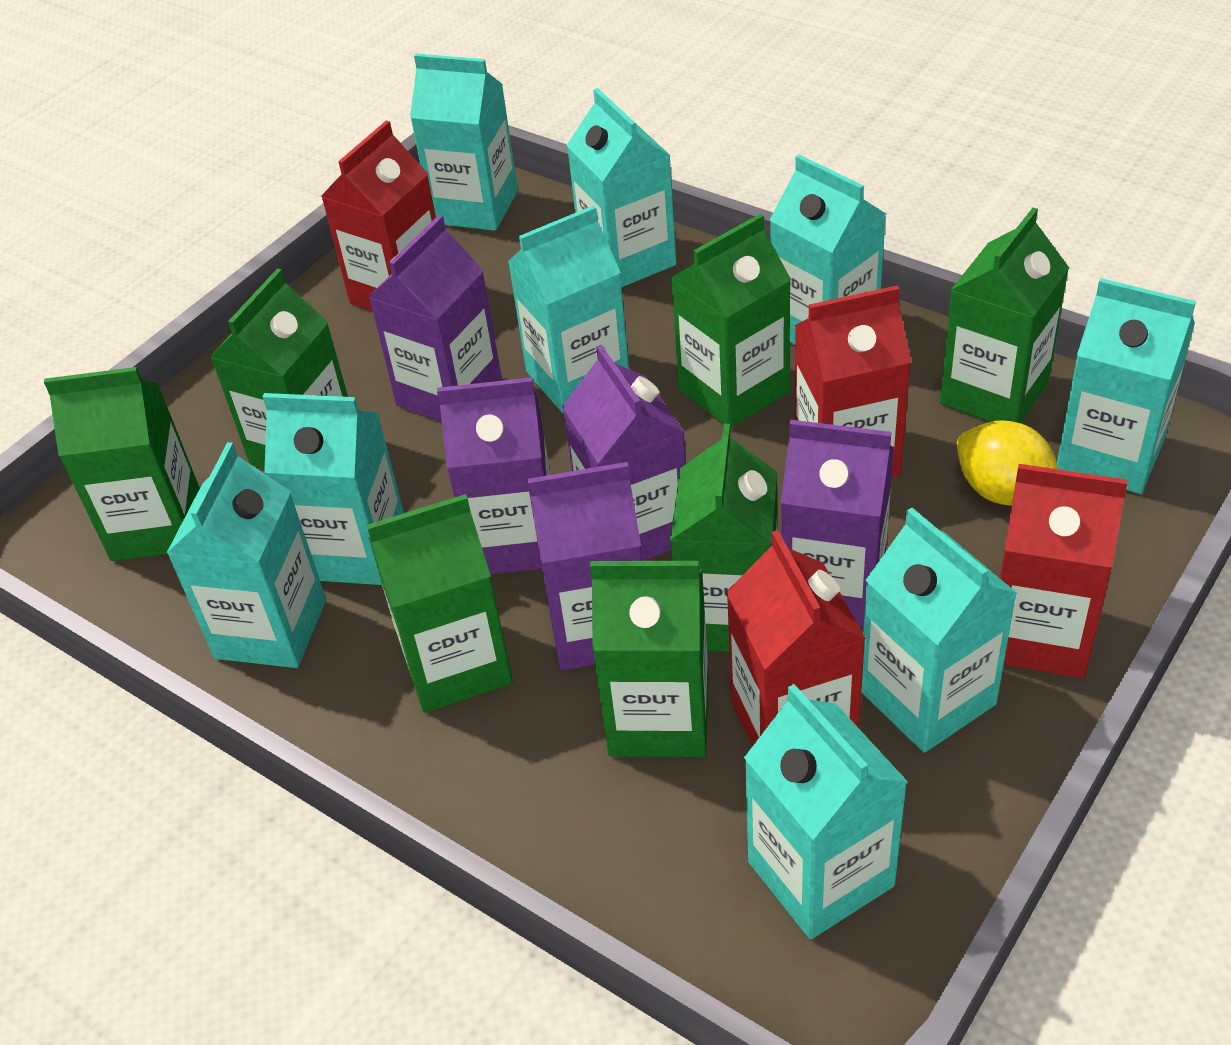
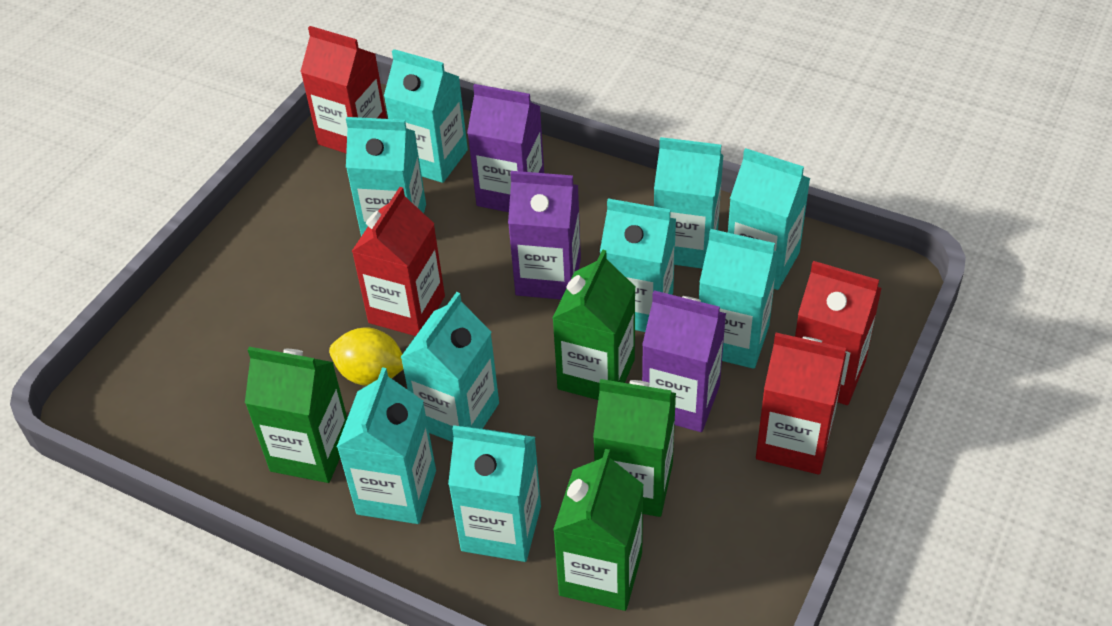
green carton: 7 -> 4
purple carton: 5 -> 3

